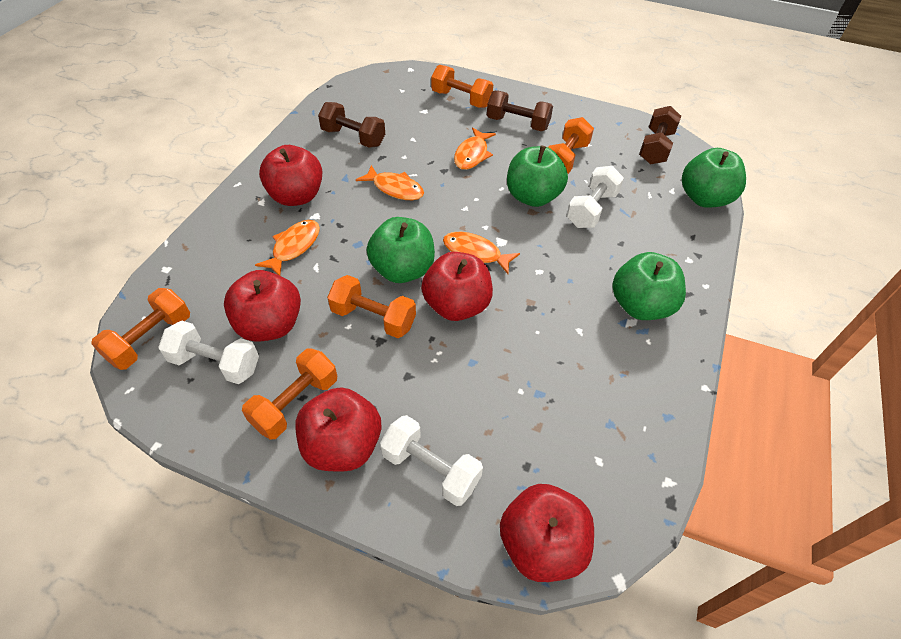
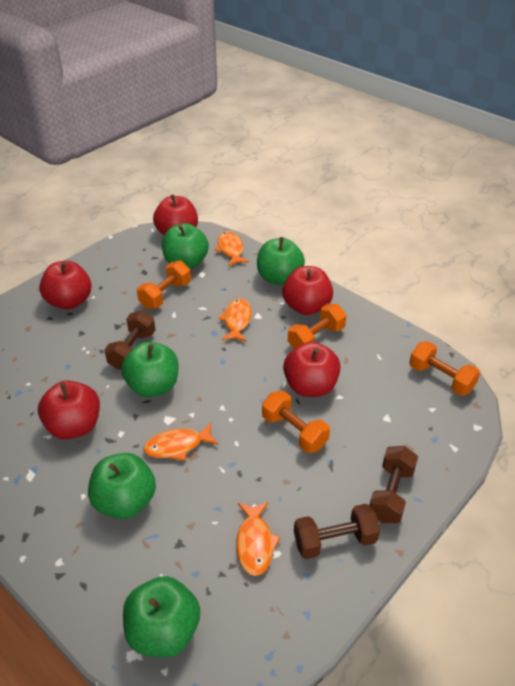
green apple: 4 -> 5
orange dumbbell: 5 -> 4
white dumbbell: 3 -> 0

